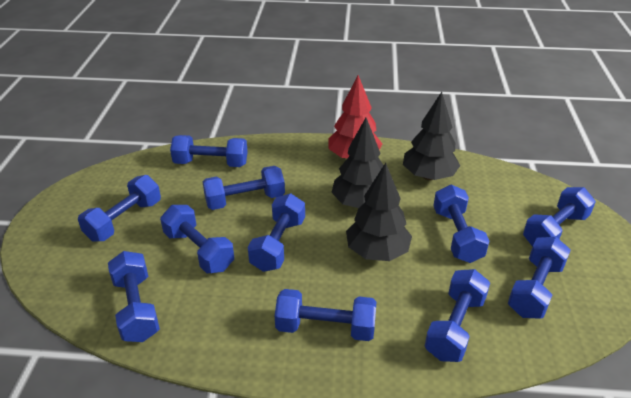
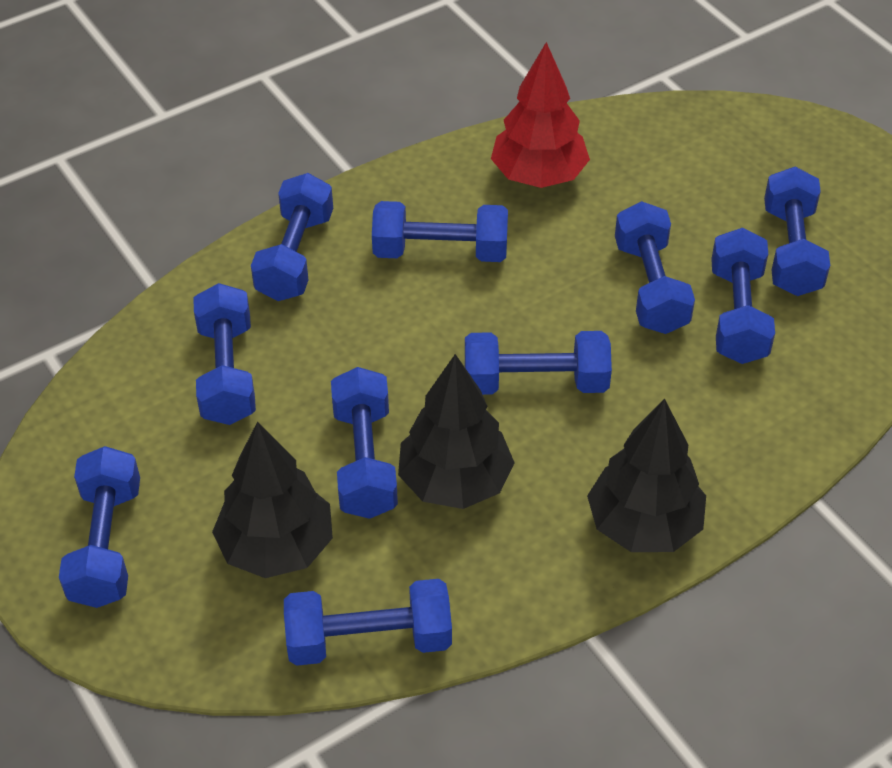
blue dumbbell: 11 -> 10

